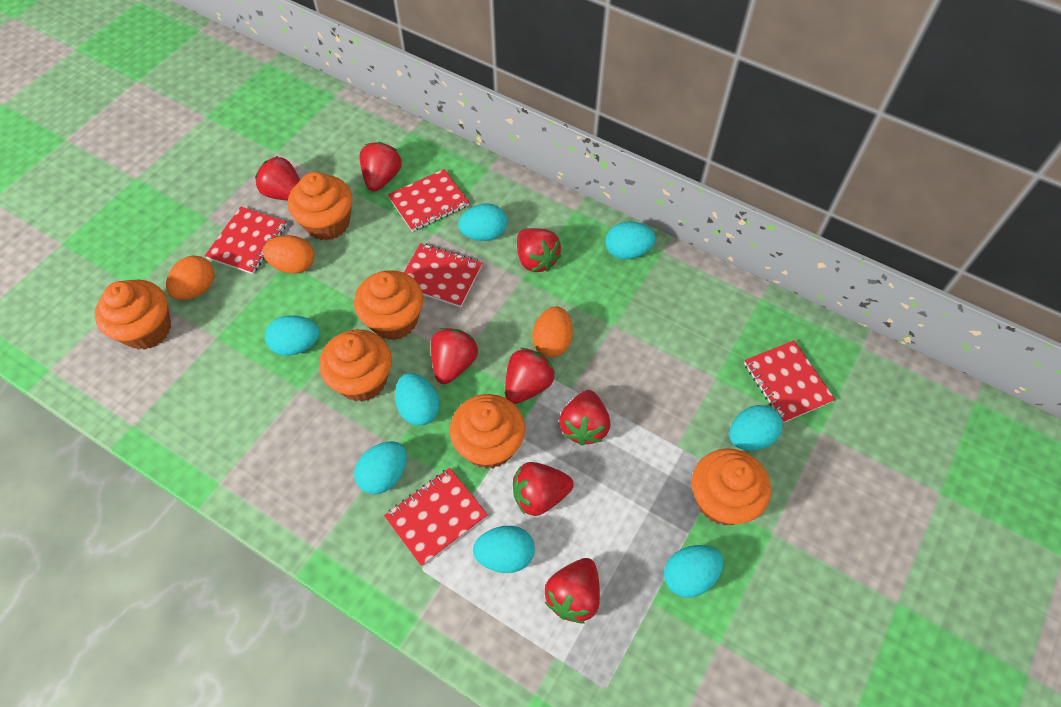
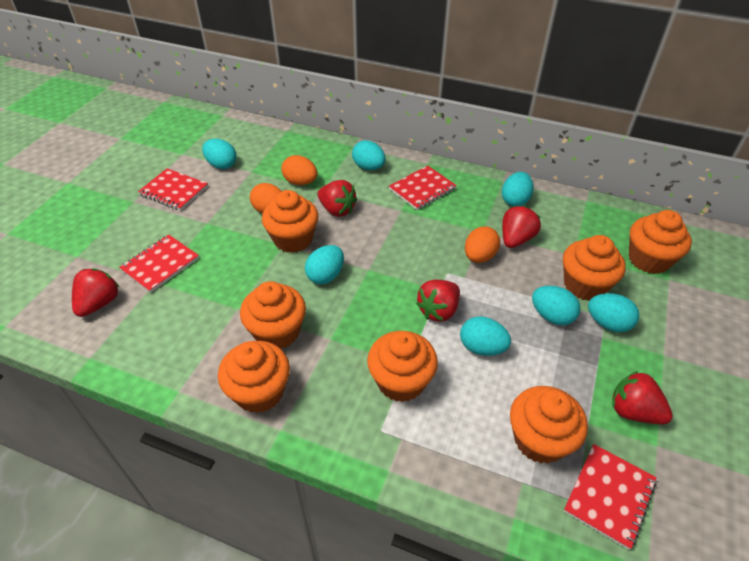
orange cupcake: 6 -> 7
red notebook: 5 -> 4
red strawberry: 8 -> 5
turquoise egg: 8 -> 7

